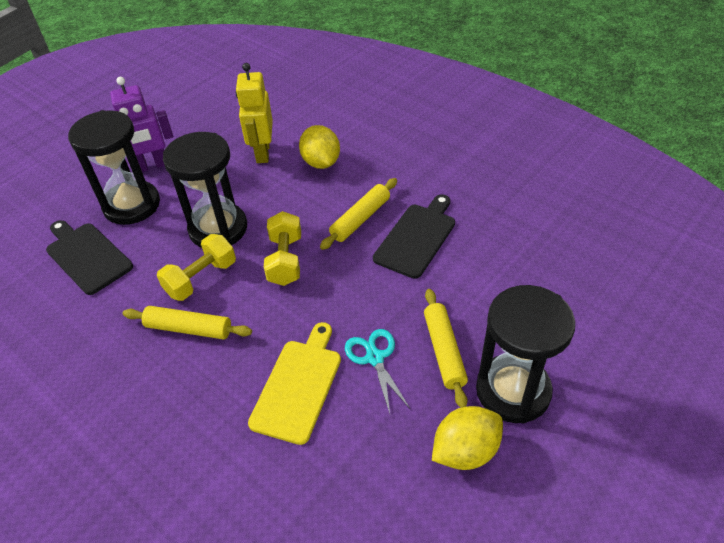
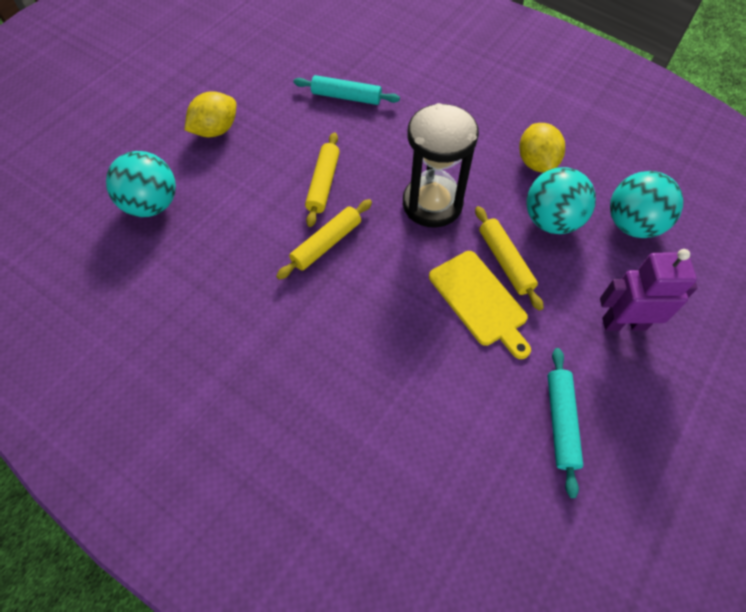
black cutting board: 2 -> 0
black hourglass: 3 -> 1
turquoise ball: 0 -> 3
turquoise rolling pin: 0 -> 2
turquoise scissors: 1 -> 0
yellow dumbbell: 2 -> 0
yellow robot: 1 -> 0

